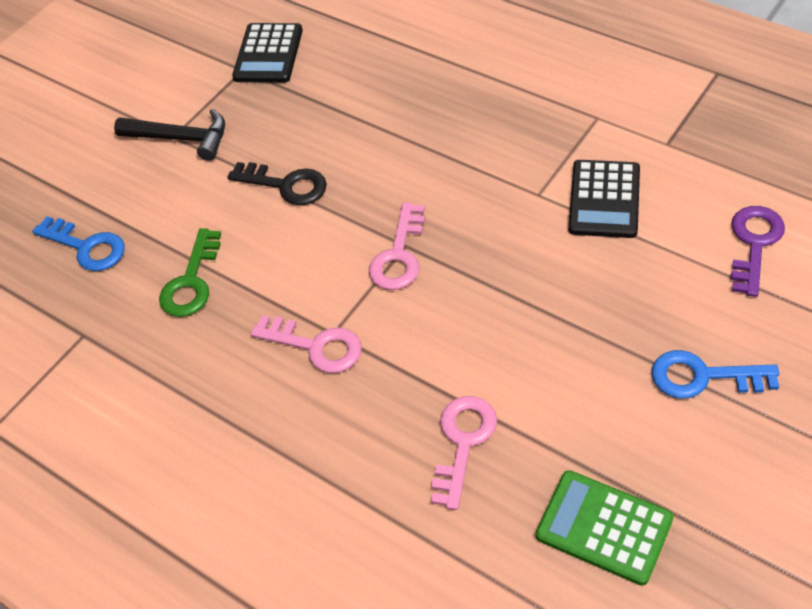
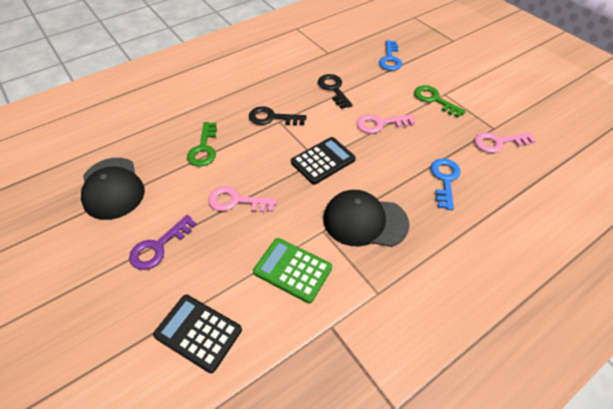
black cap: 0 -> 2
black hammer: 1 -> 0
black key: 1 -> 2
green key: 1 -> 2

